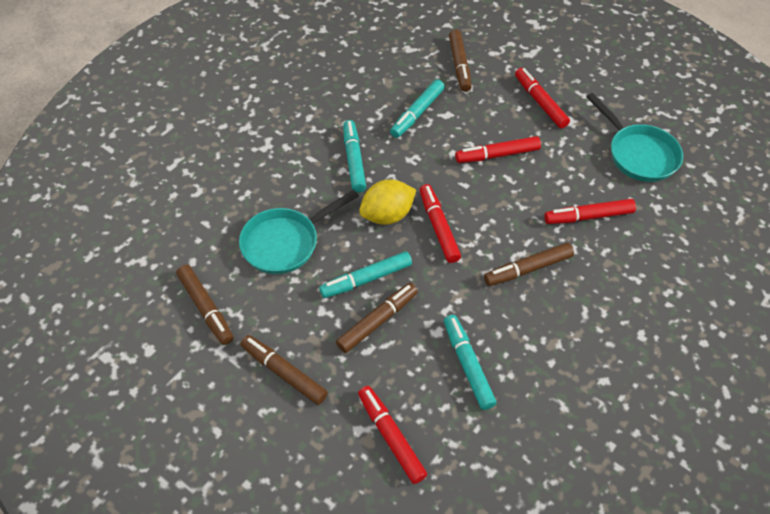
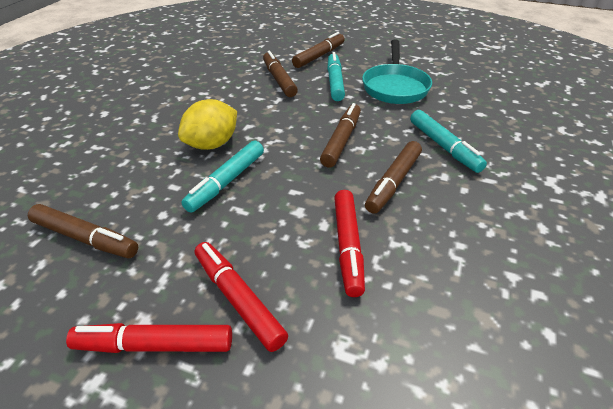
red marker: 5 -> 3
turquoise marker: 4 -> 3
turquoise pan: 2 -> 1

